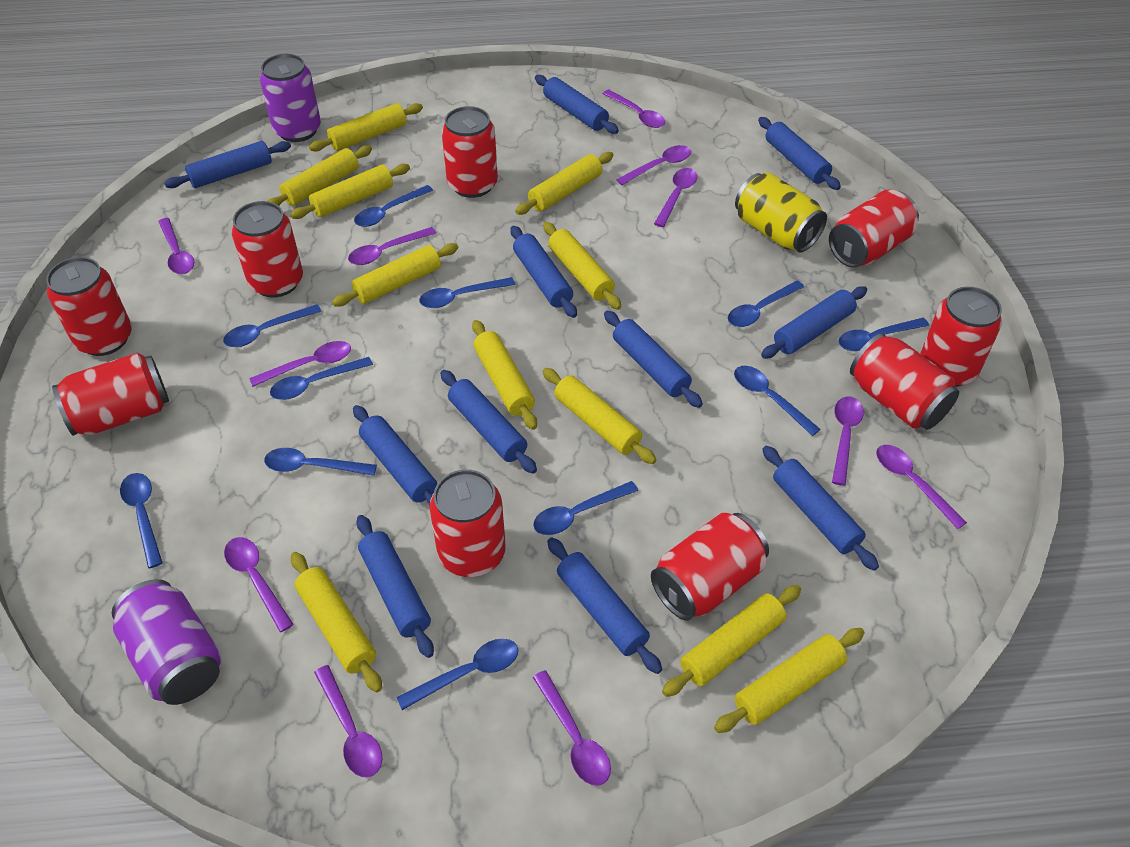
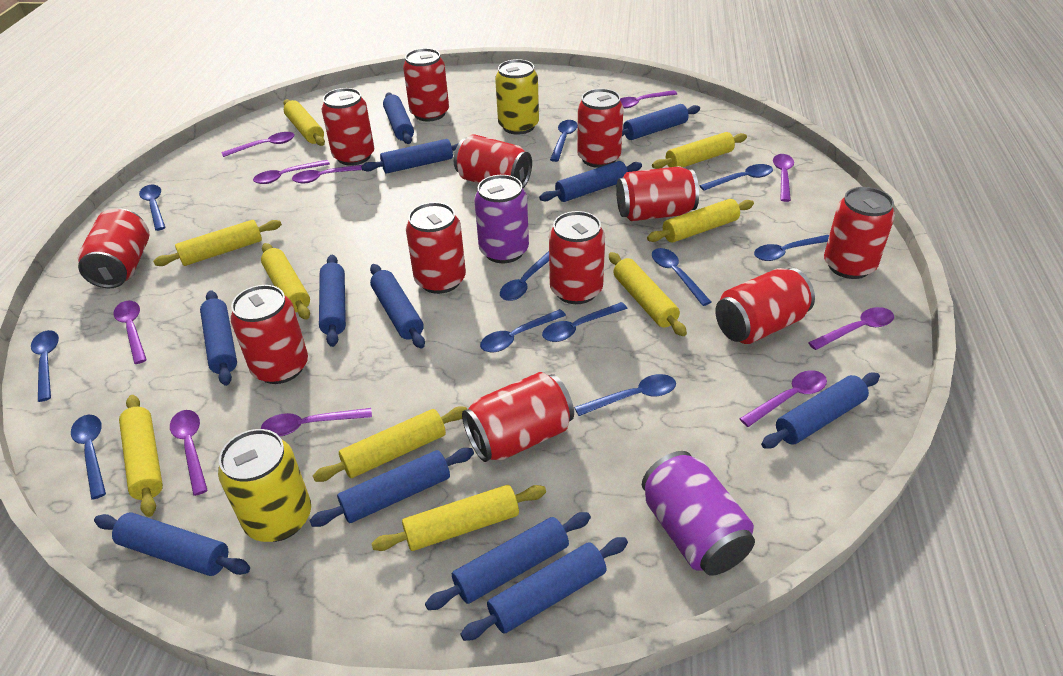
blue rolling pin: 11 -> 12
purple spoon: 11 -> 10
red can: 9 -> 12
yellow can: 1 -> 2
yellow rolling pin: 11 -> 9

